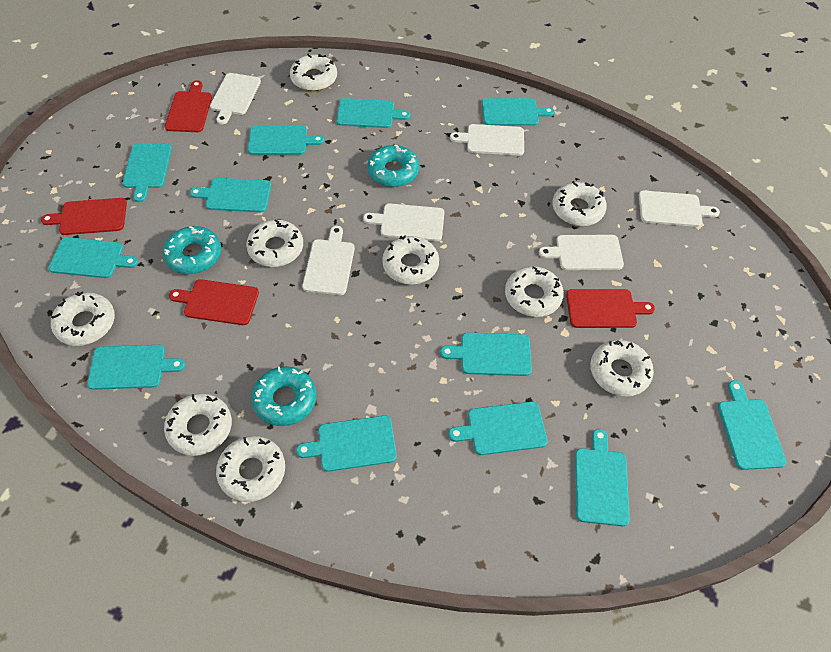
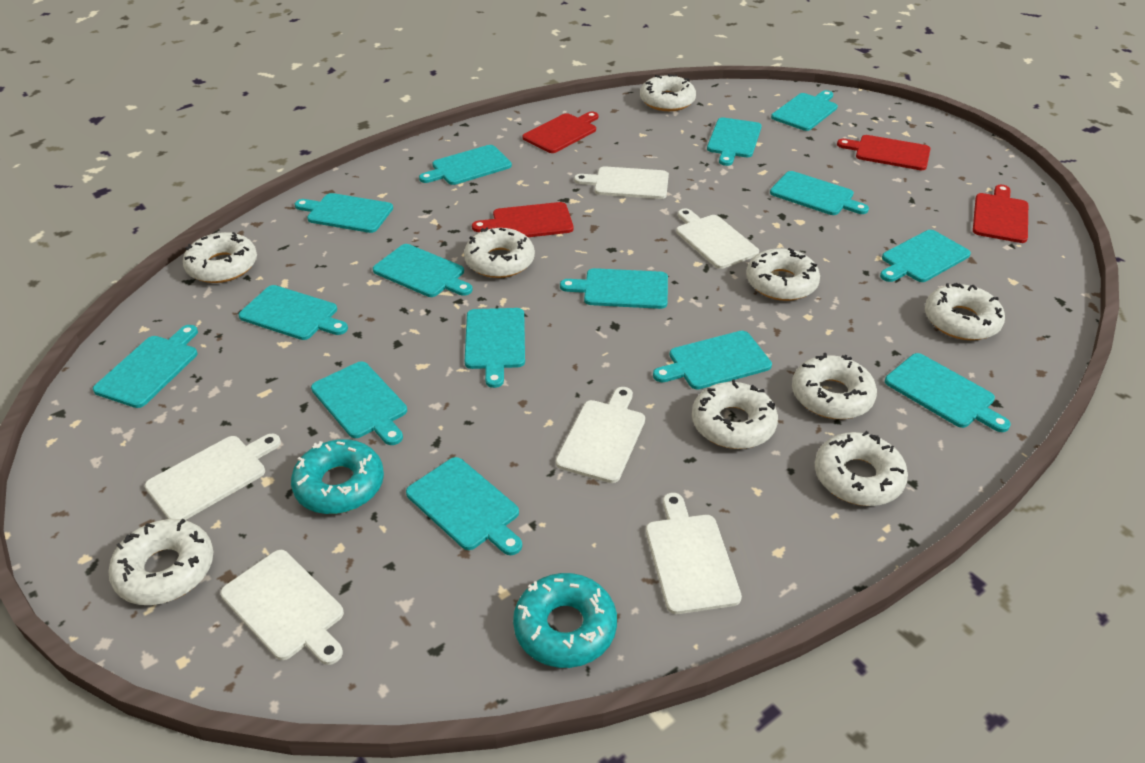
turquoise cutting board: 12 -> 15
turquoise donut: 3 -> 2

